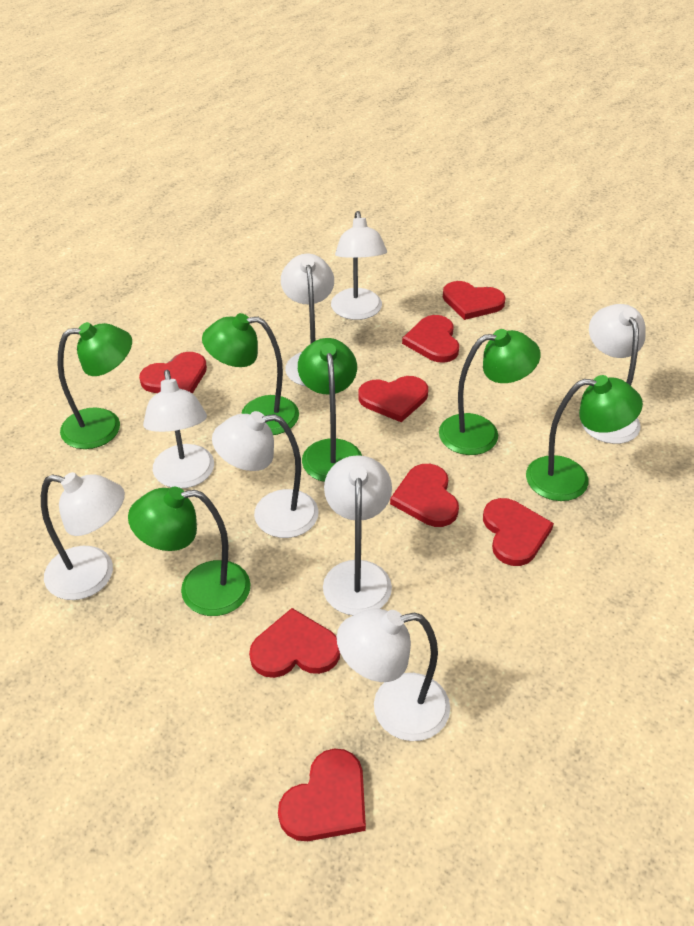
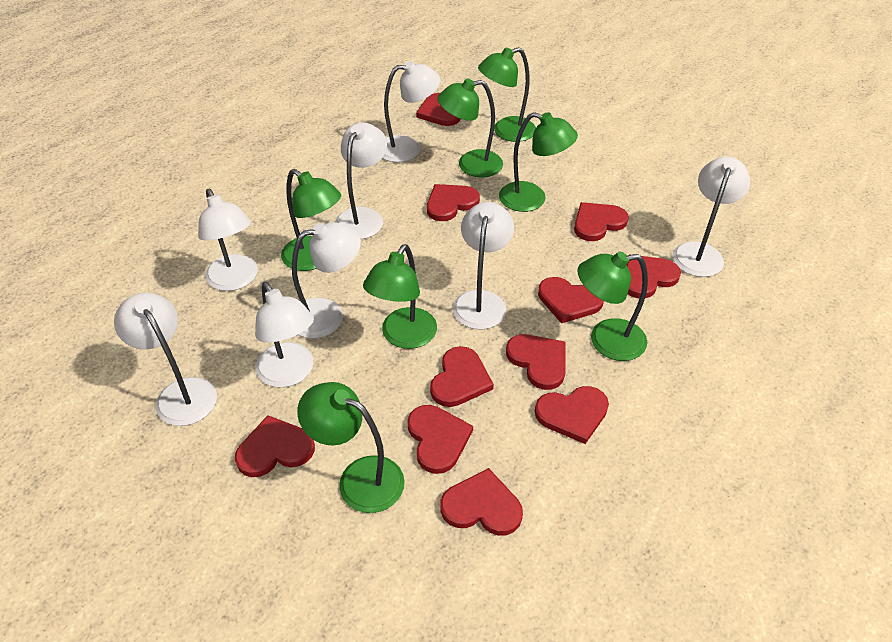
green lamp: 6 -> 7
red heart: 8 -> 11

